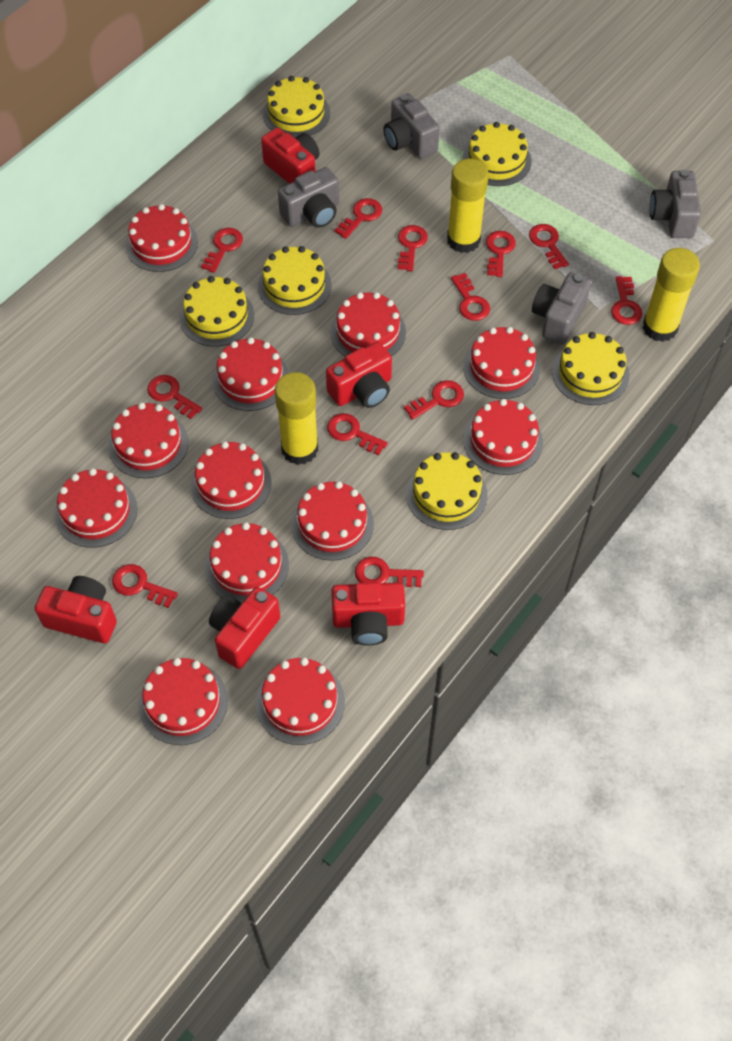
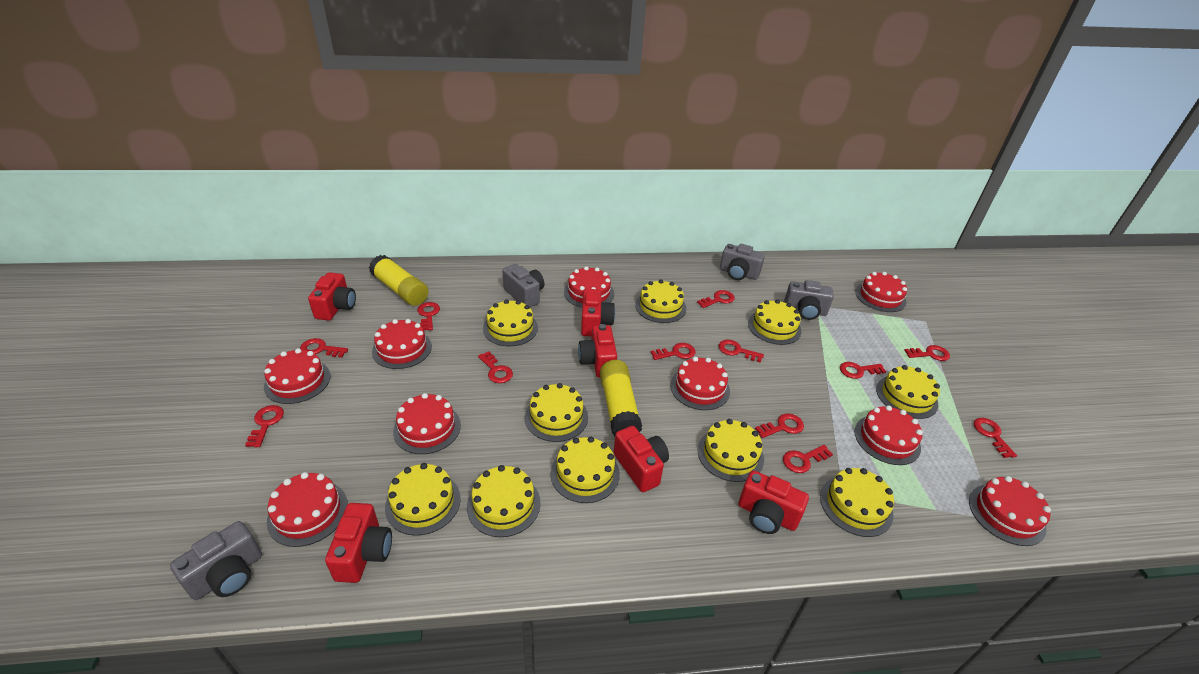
red cake: 12 -> 9
red camera: 5 -> 6
yellow cake: 6 -> 10
yellow glue stick: 3 -> 2

